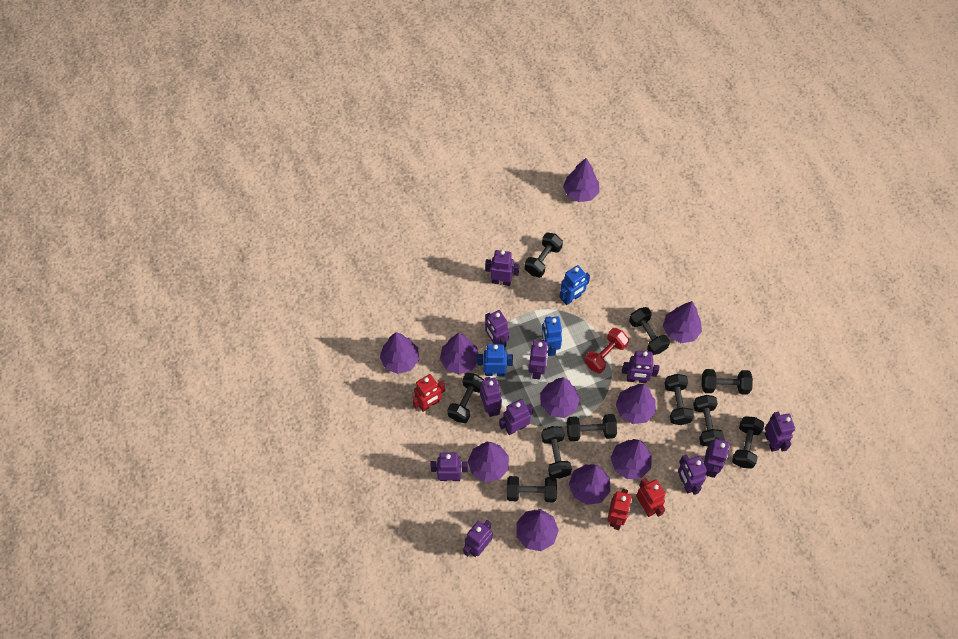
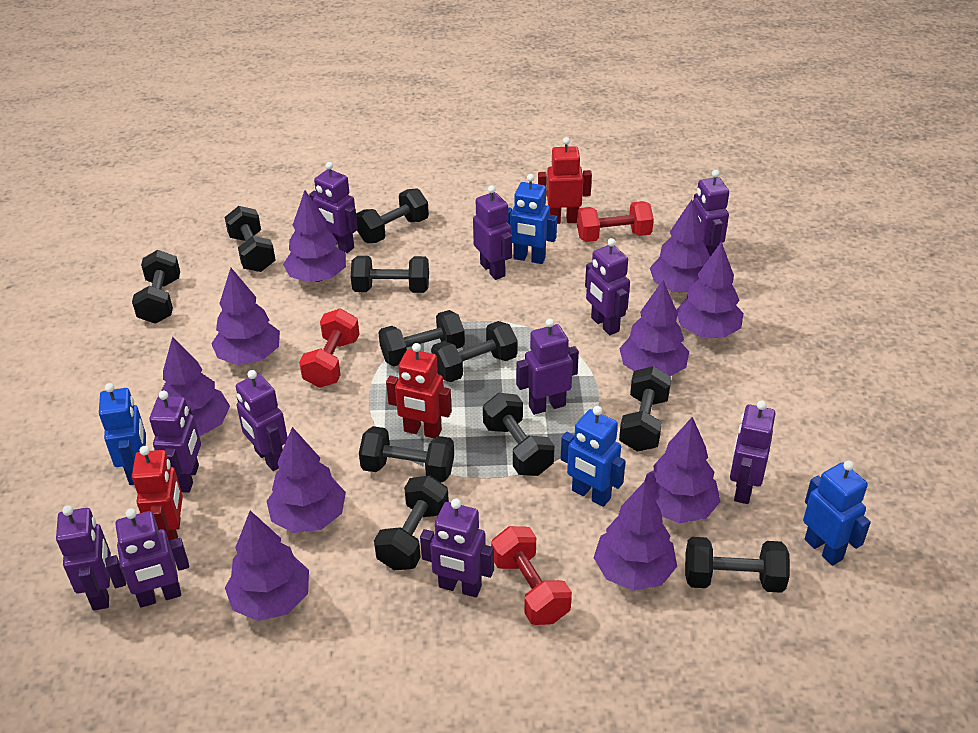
black dumbbell: 10 -> 11
blue robot: 3 -> 4
red dumbbell: 1 -> 3

